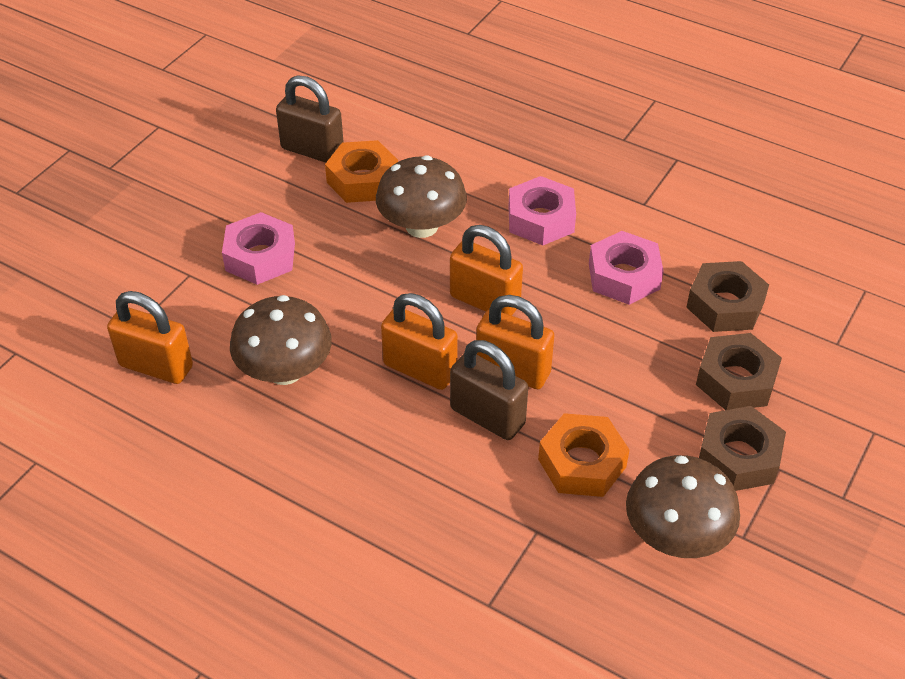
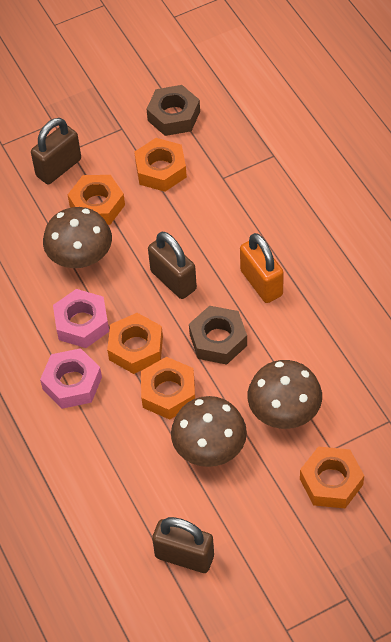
brown nut: 3 -> 2
brown padlock: 2 -> 3
orange nut: 2 -> 5
orange padlock: 4 -> 1
pink nut: 3 -> 2

